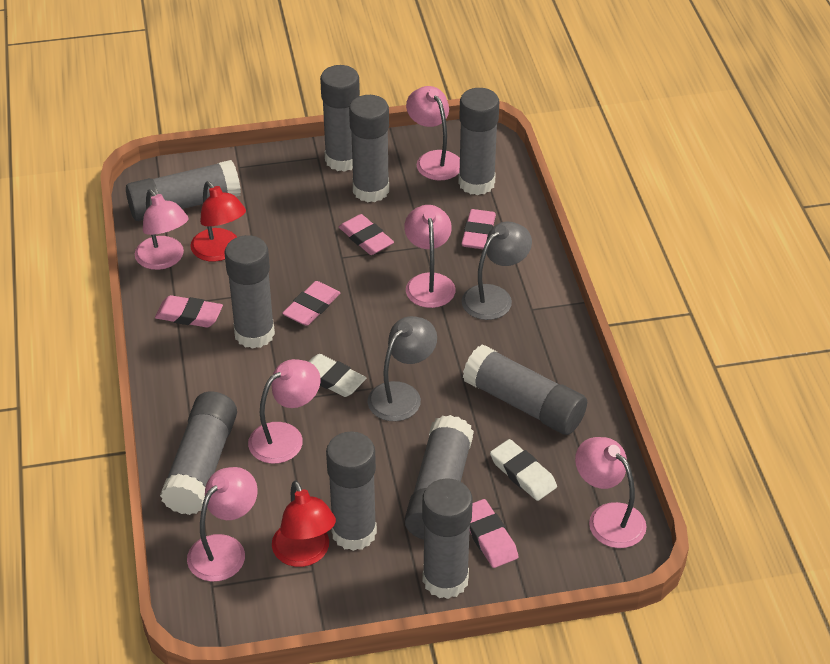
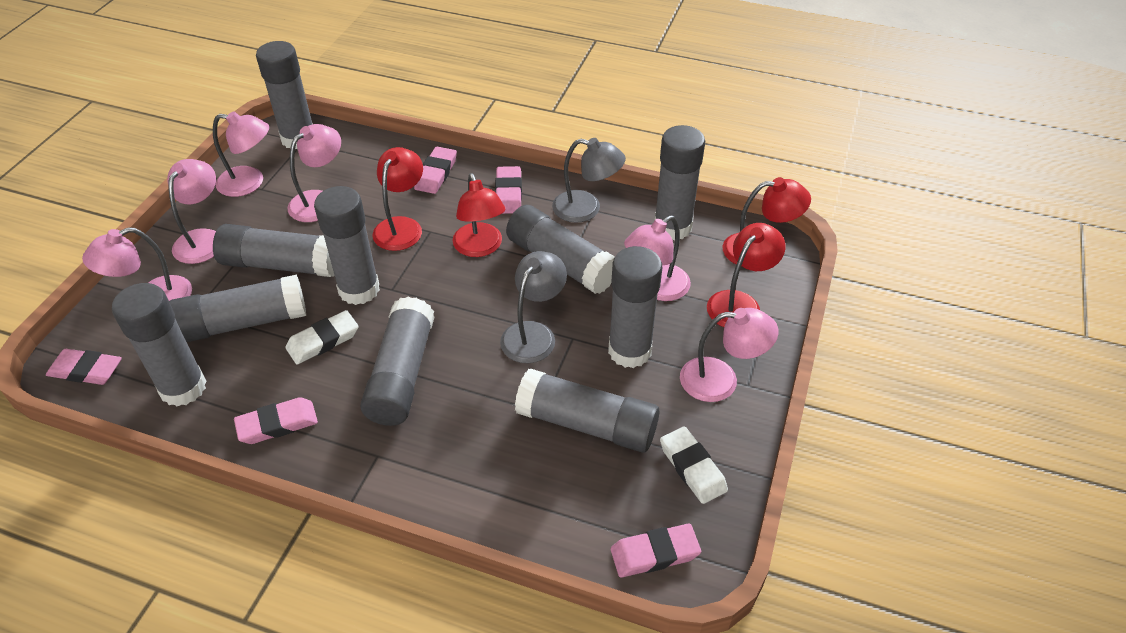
red lamp: 2 -> 4

